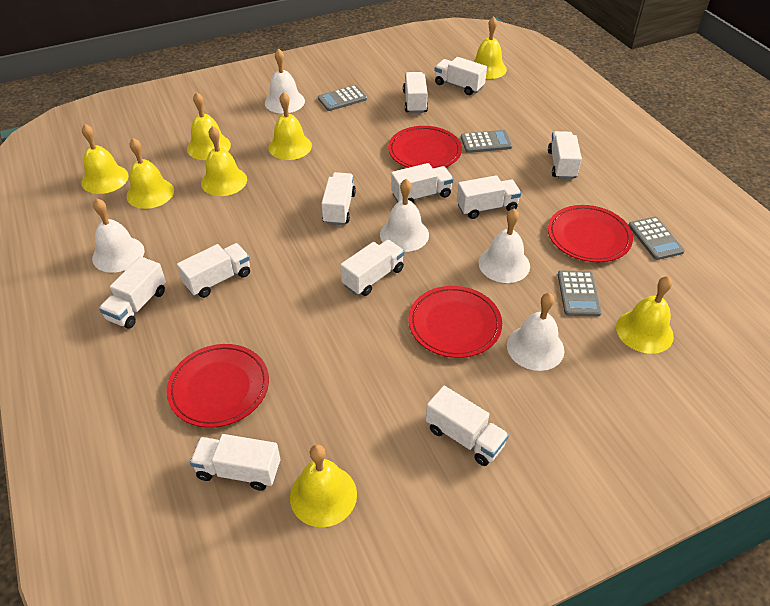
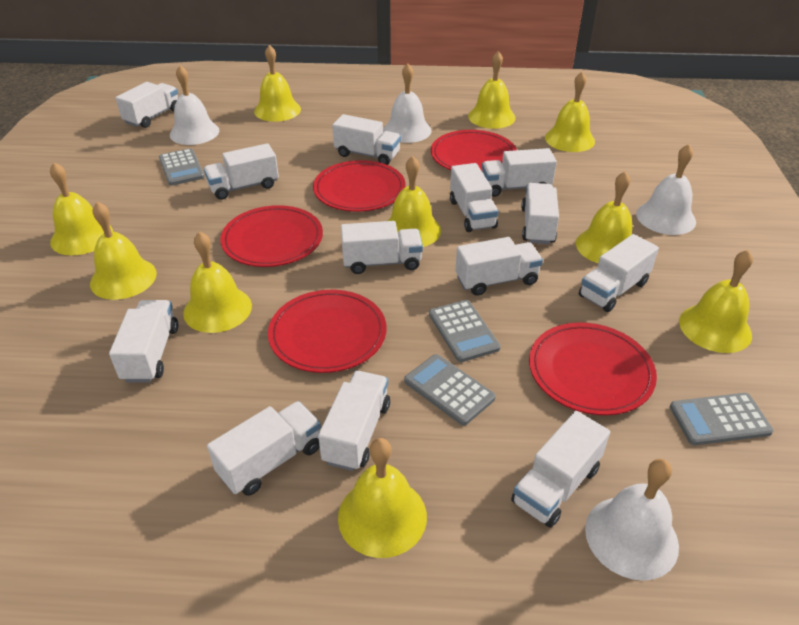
red plate: 4 -> 5
white bell: 5 -> 4
white truck: 11 -> 13
yellow bell: 8 -> 10

